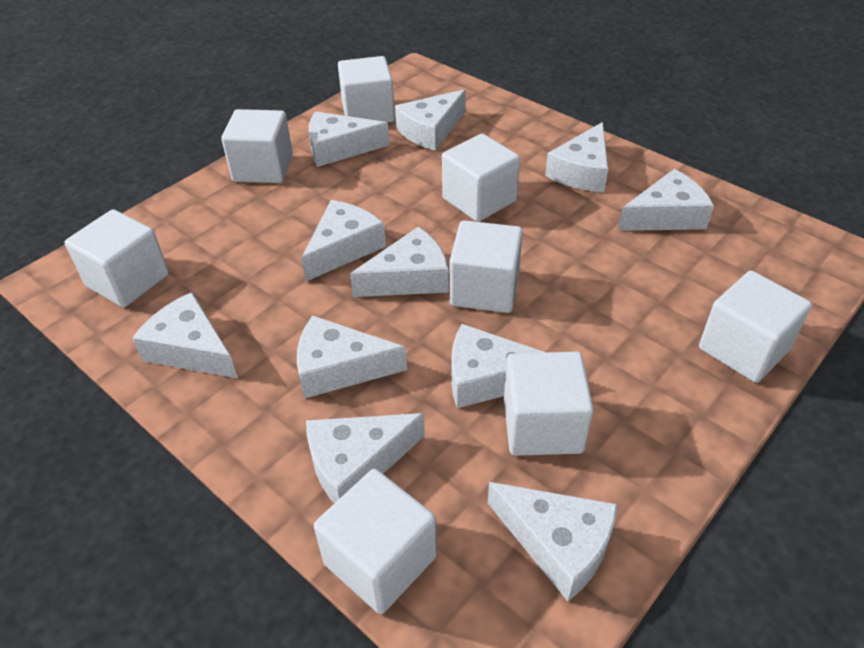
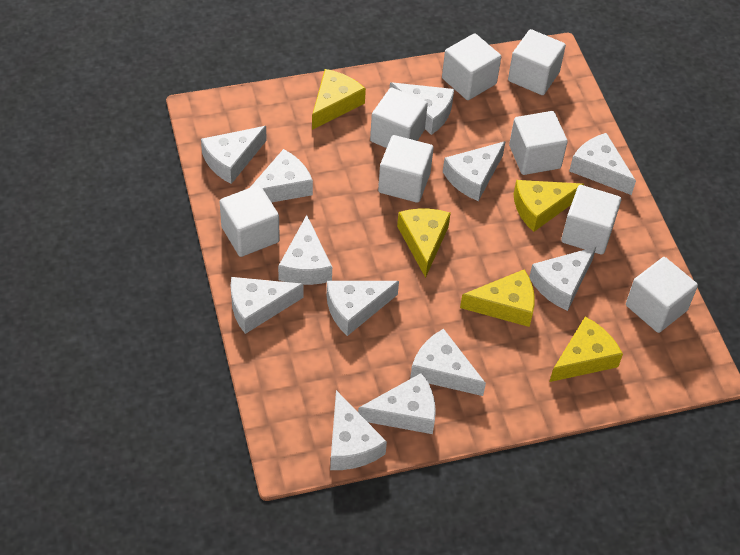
white cheese: 11 -> 12
yellow cheese: 0 -> 5

